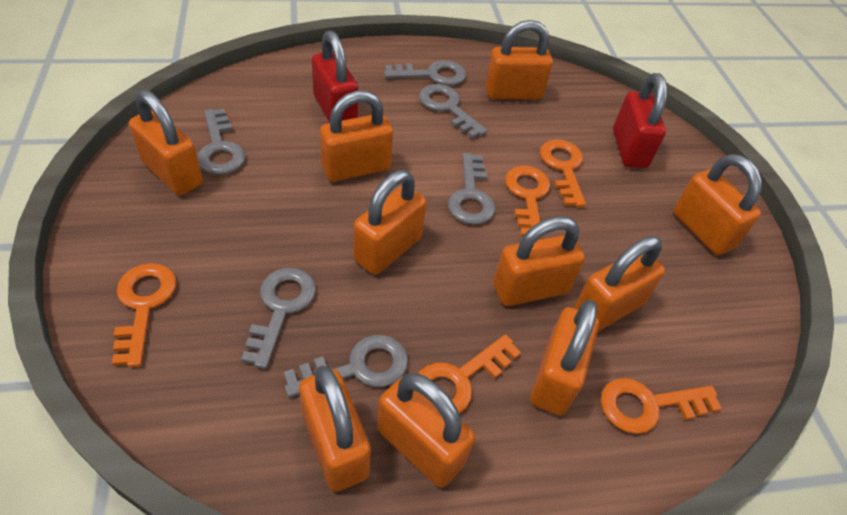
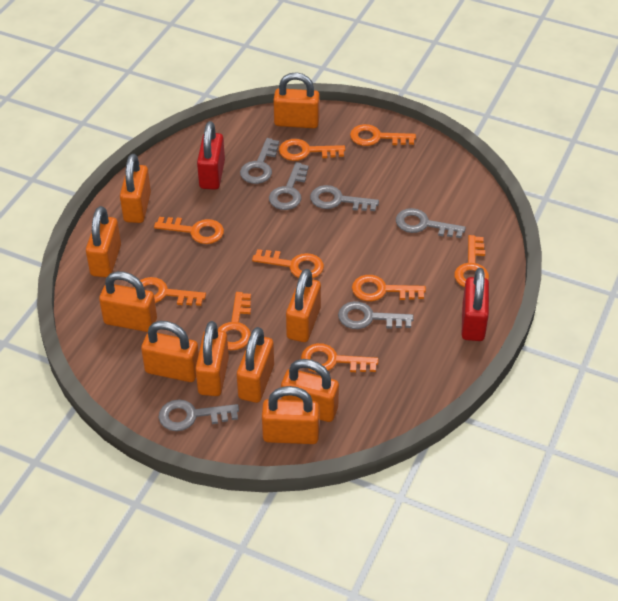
orange key: 5 -> 9

